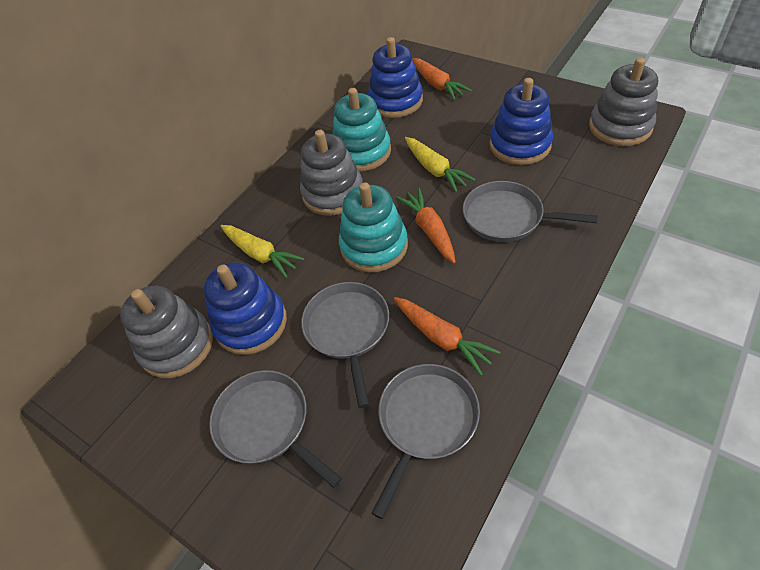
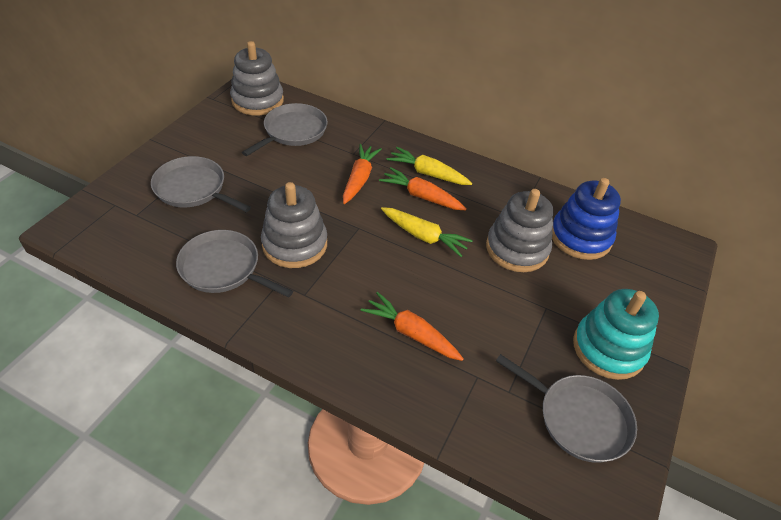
blue stacking toy: 3 -> 1
turquoise stacking toy: 2 -> 1

